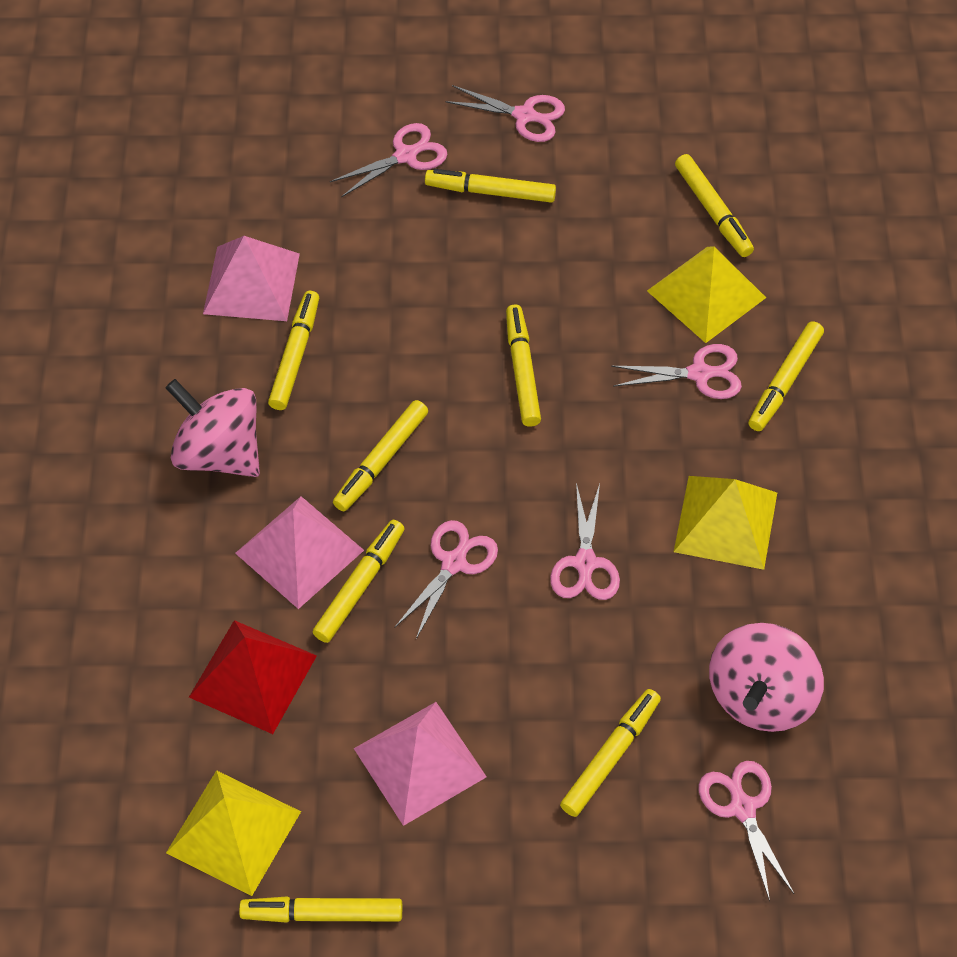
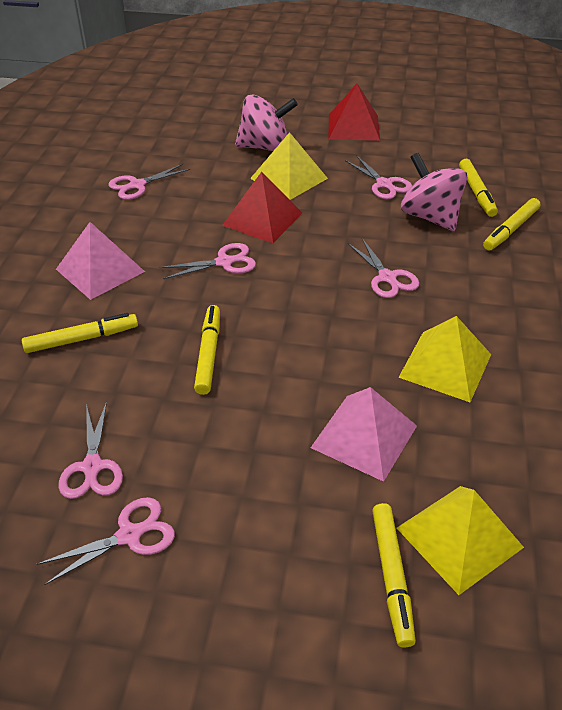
pink pyramid: 3 -> 2
red pyramid: 1 -> 2
yellow marker: 9 -> 5

